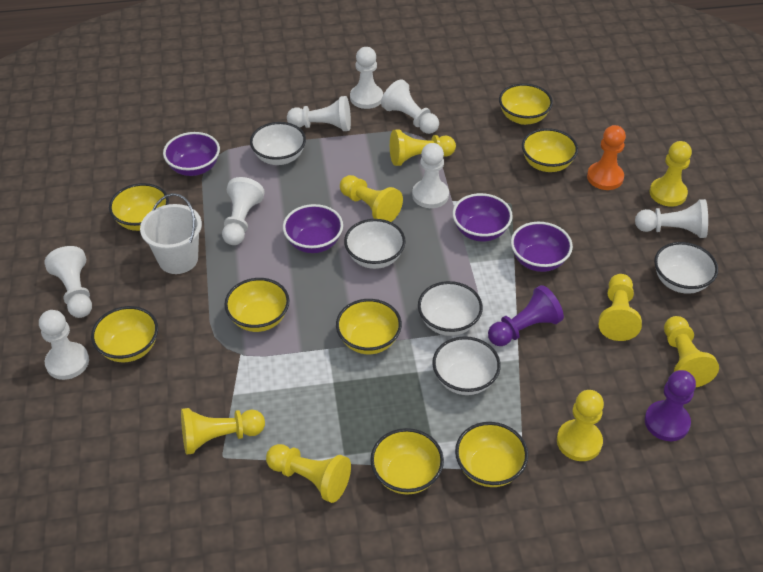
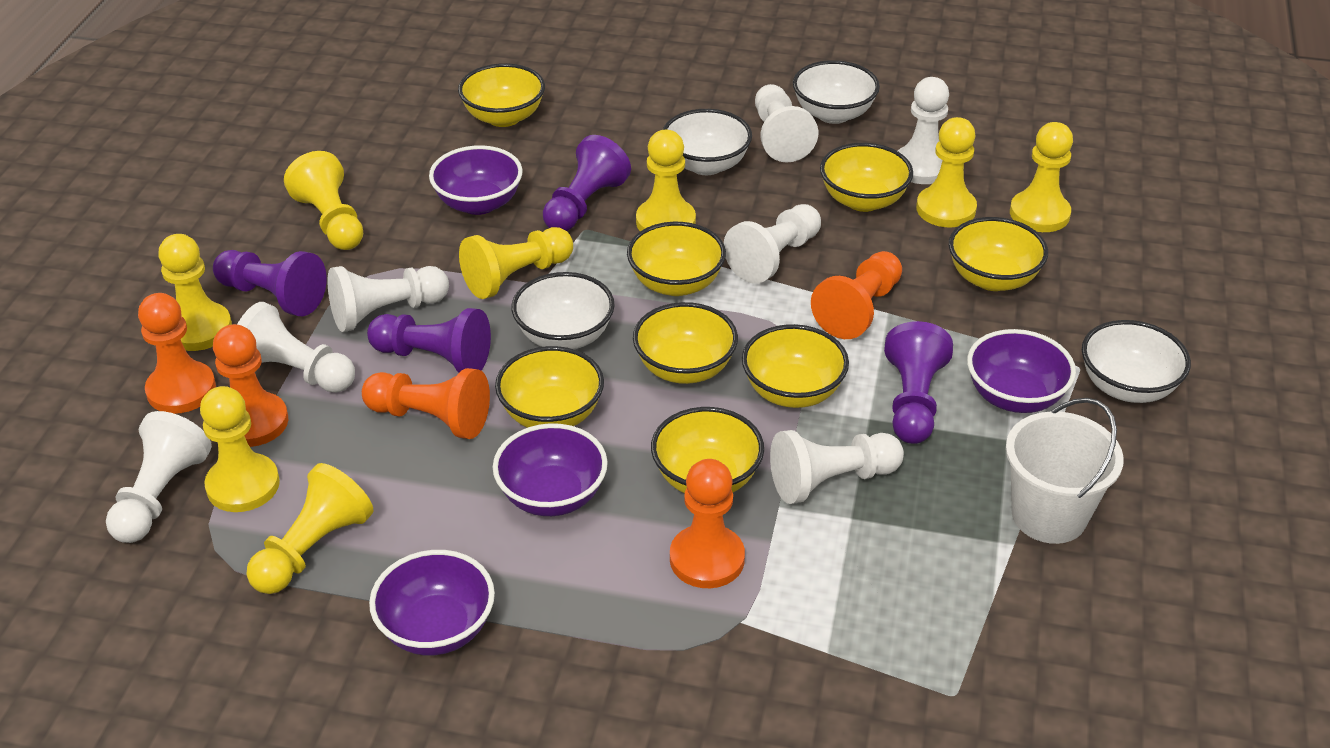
orange pawn: 1 -> 5
purple pawn: 2 -> 4
white bowl: 5 -> 4
white pawn: 8 -> 7

